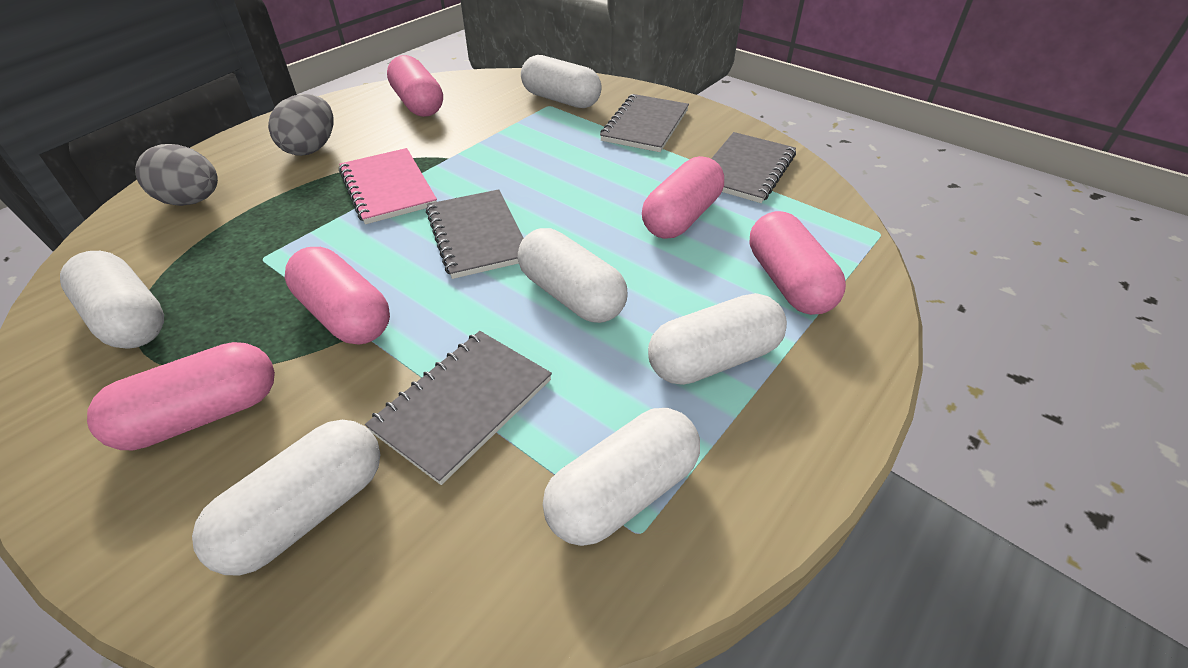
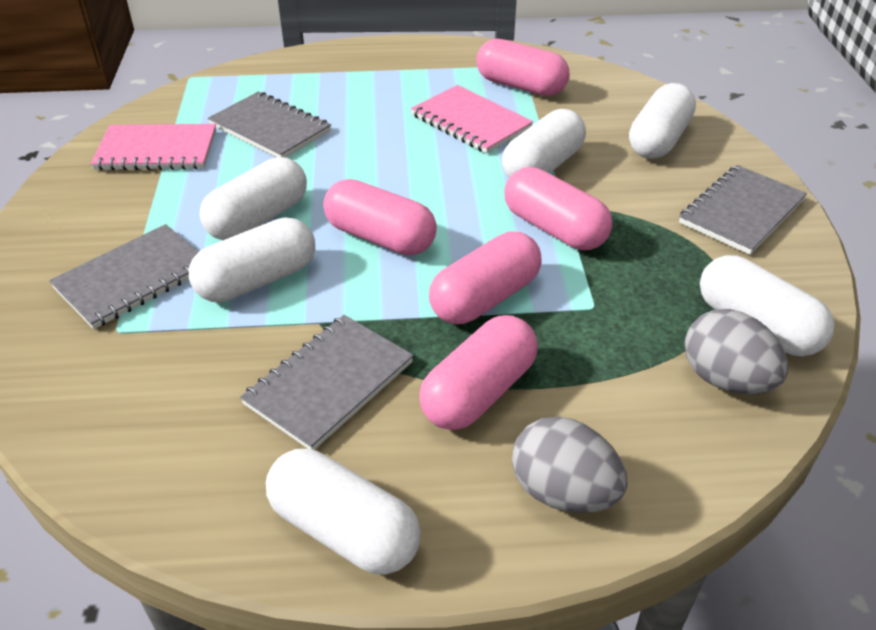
pink notebook: 1 -> 2

